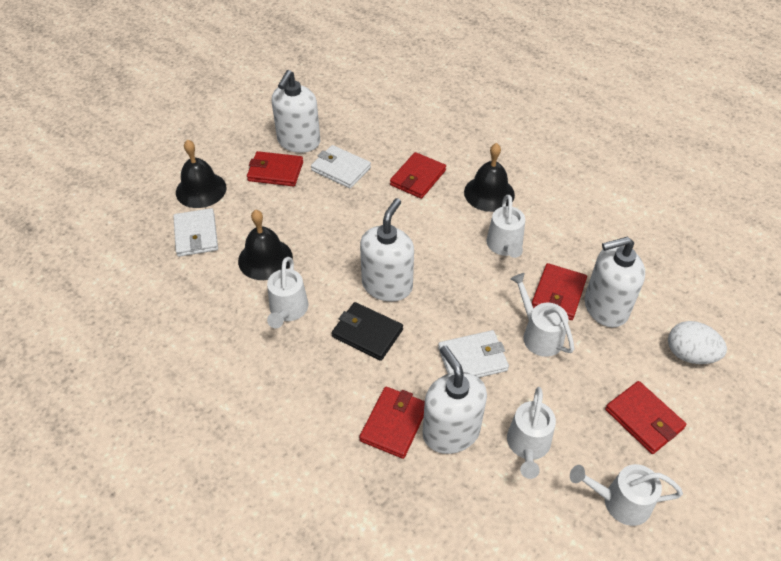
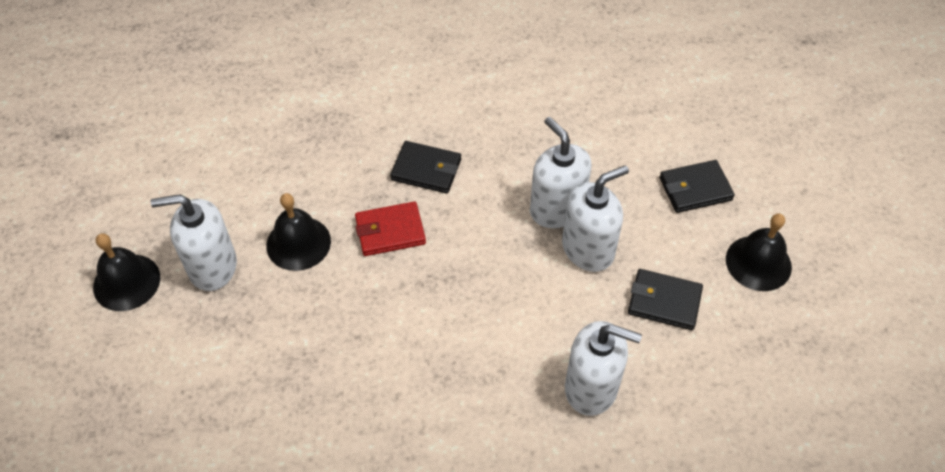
black wallet: 1 -> 3
red wallet: 5 -> 1
white egg: 1 -> 0
white wallet: 3 -> 0
white watering can: 5 -> 0

